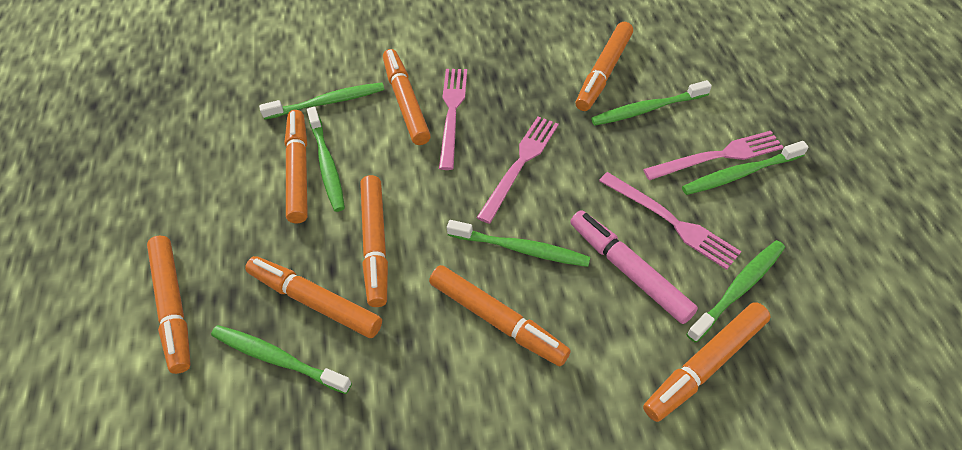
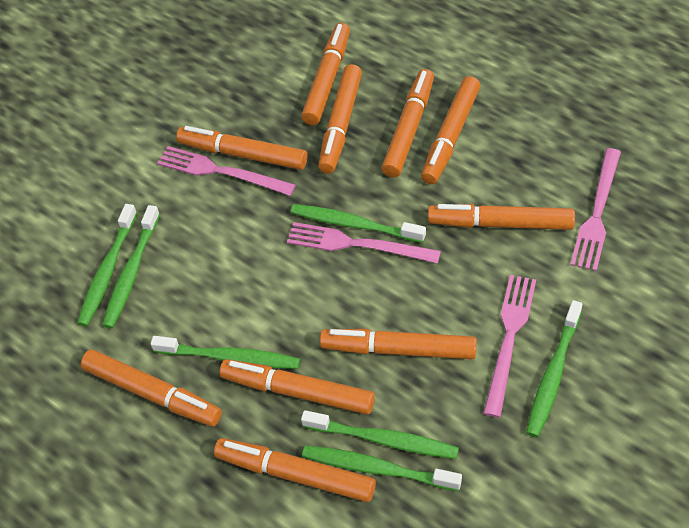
orange marker: 8 -> 10
pink marker: 1 -> 0

